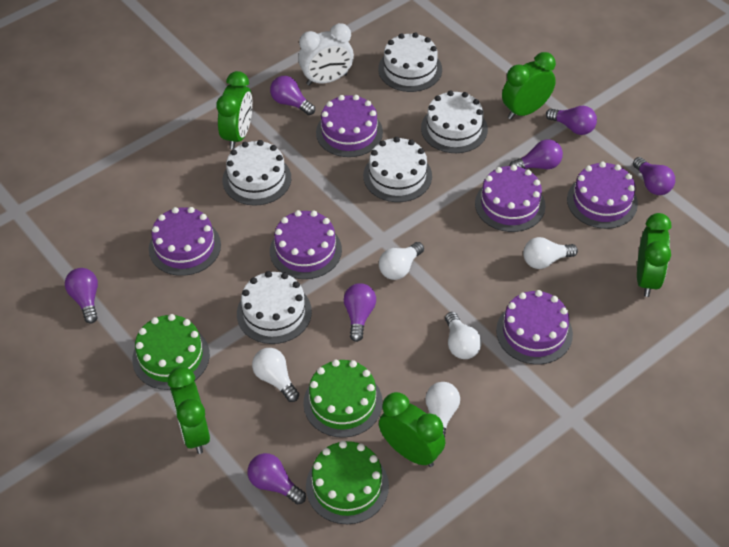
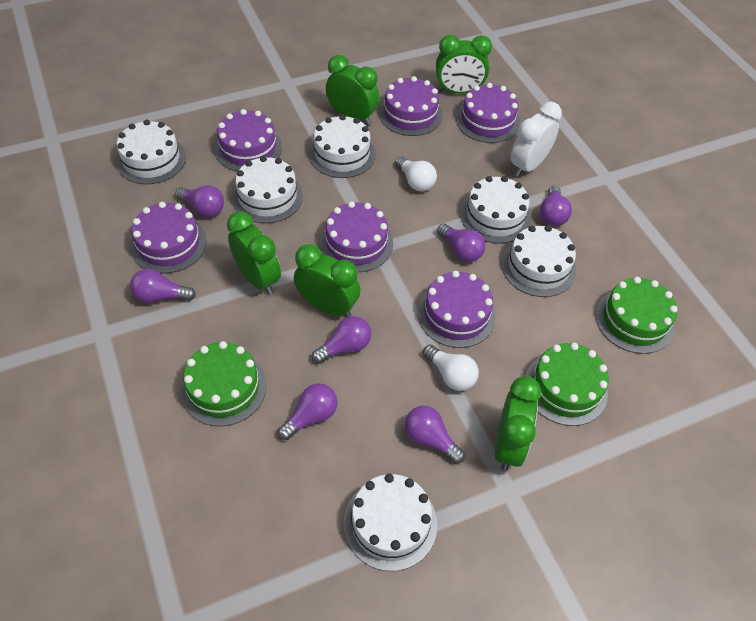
white cake: 5 -> 6
white light bulb: 5 -> 2

